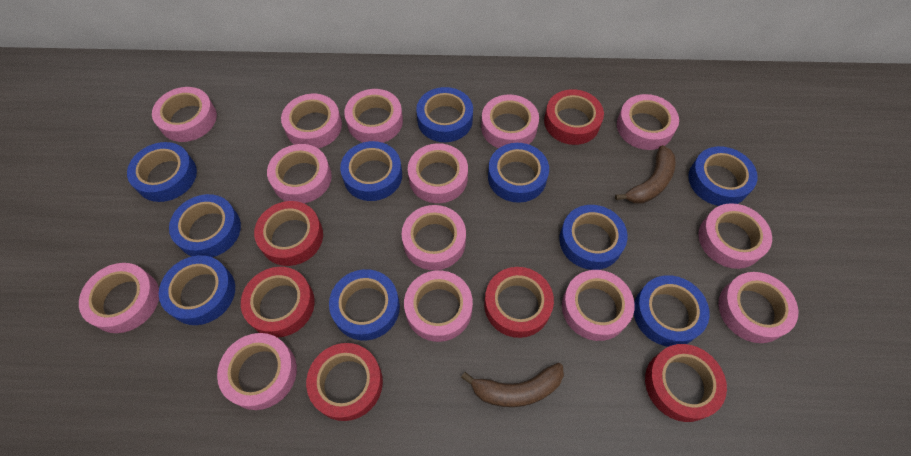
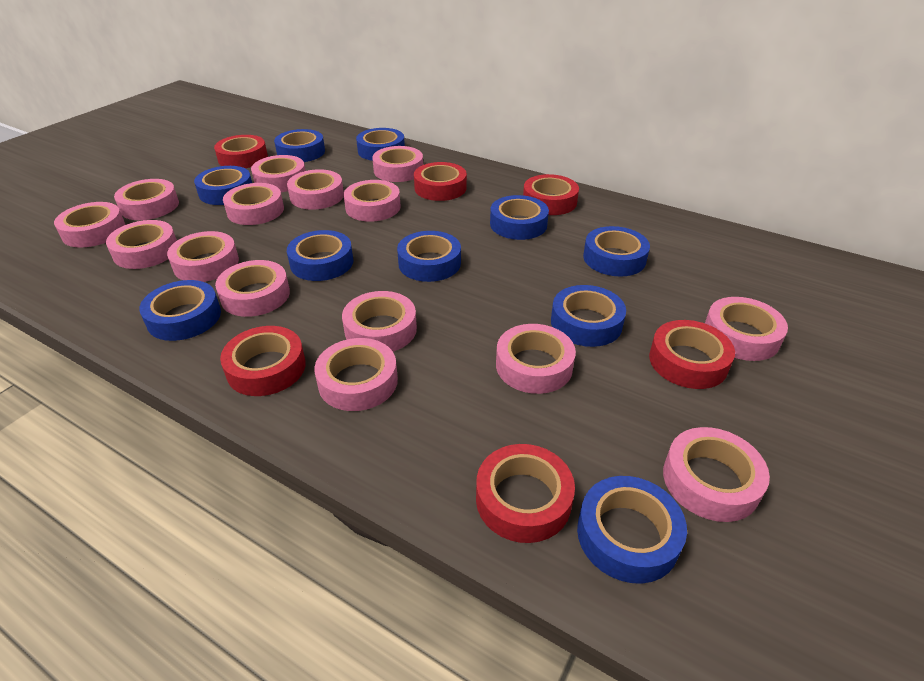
brown banana: 2 -> 0
pink tape: 14 -> 15

